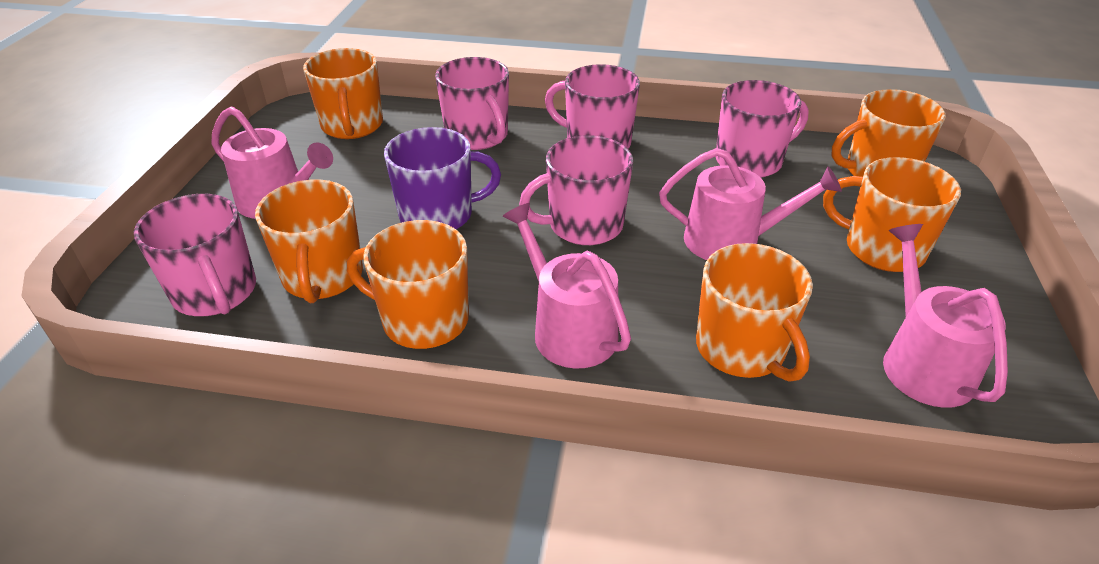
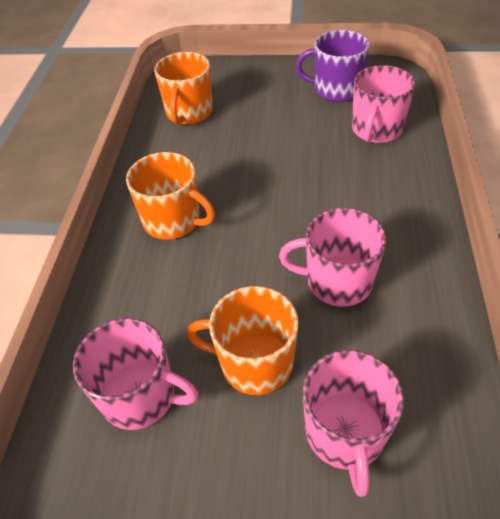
orange mug: 6 -> 3
pink mug: 5 -> 4
pink watering can: 4 -> 0

